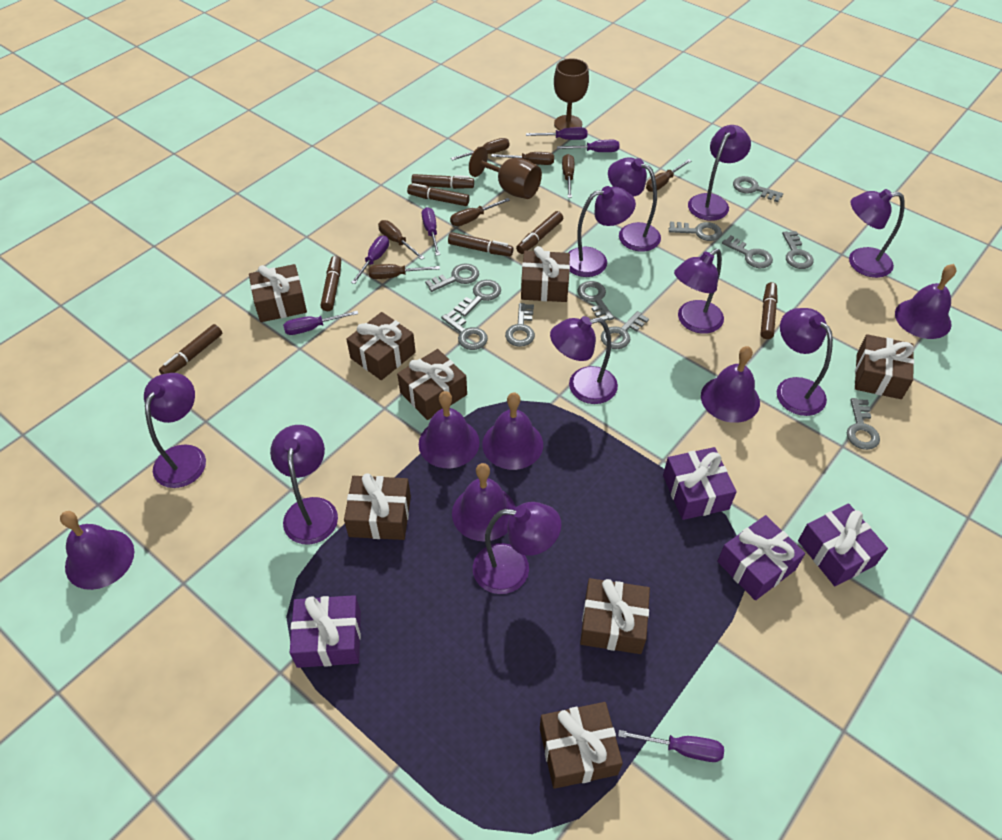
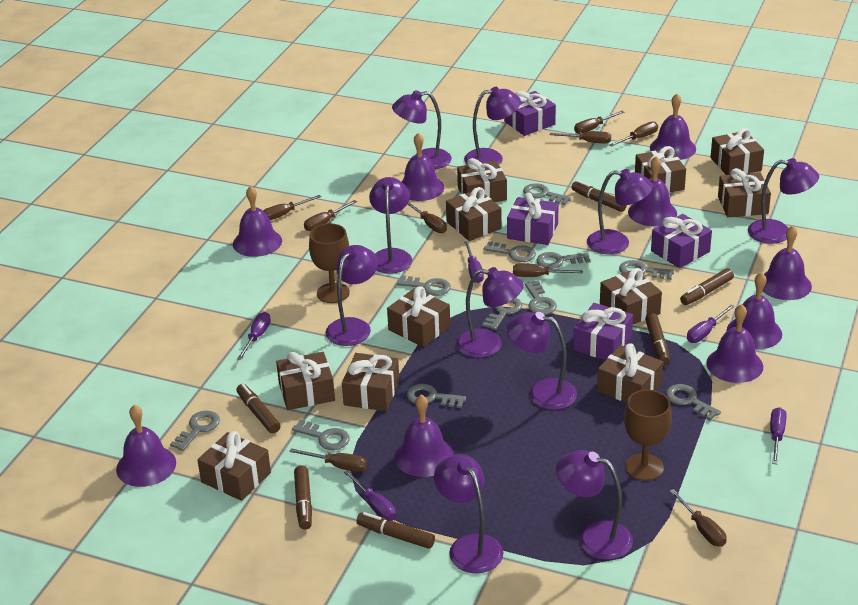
brown gift: 8 -> 11
brown marker: 7 -> 6
brown screwdriver: 7 -> 9
purple bell: 6 -> 9
purple screwdriver: 6 -> 5

